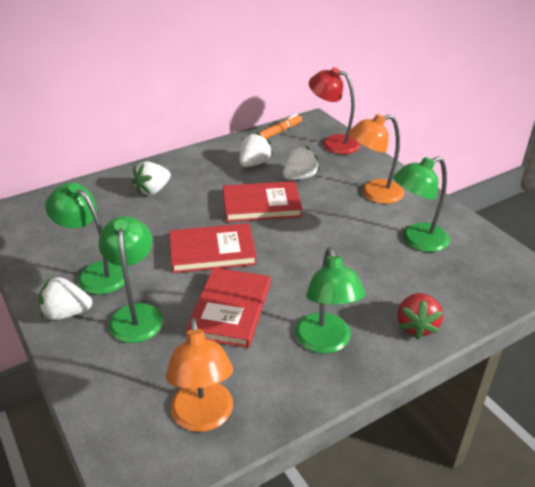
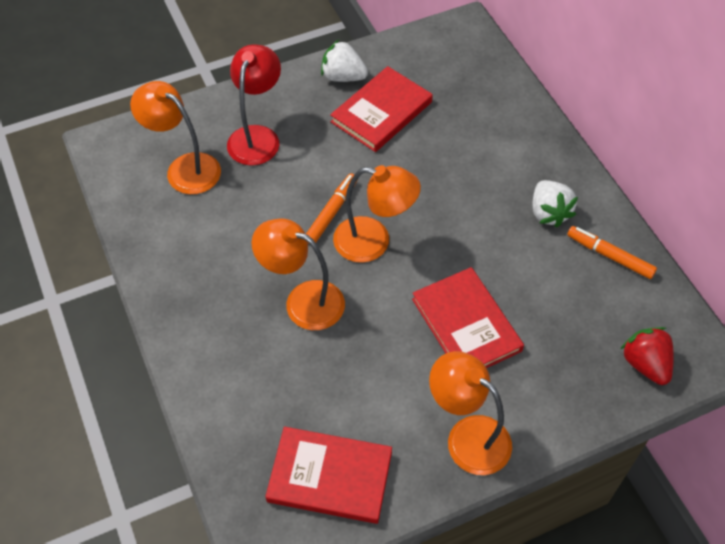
green lamp: 4 -> 0
orange lamp: 2 -> 4
orange marker: 1 -> 2
white strawberry: 4 -> 2

